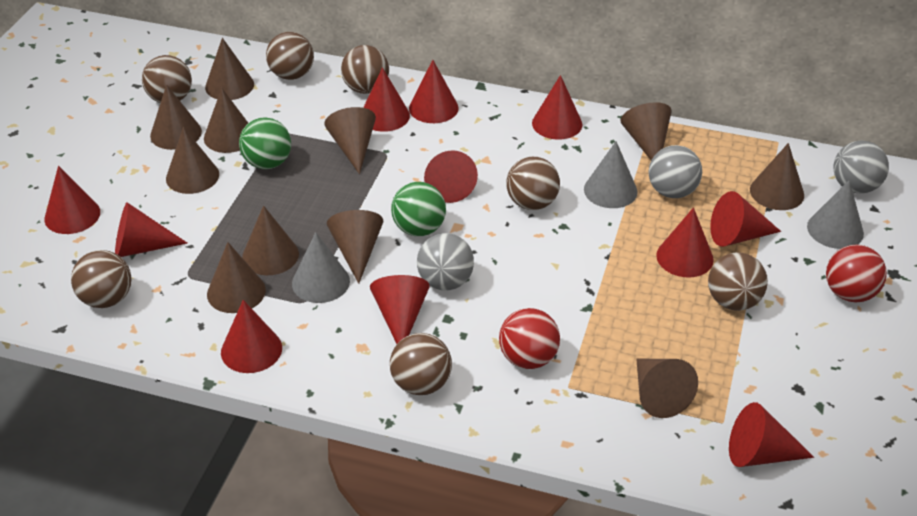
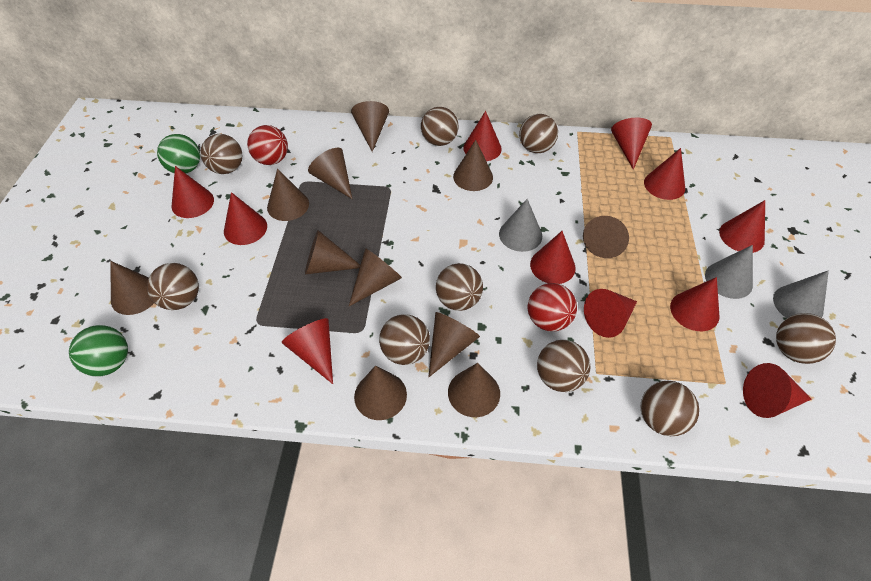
brown ball: 7 -> 9
grey ball: 3 -> 0

